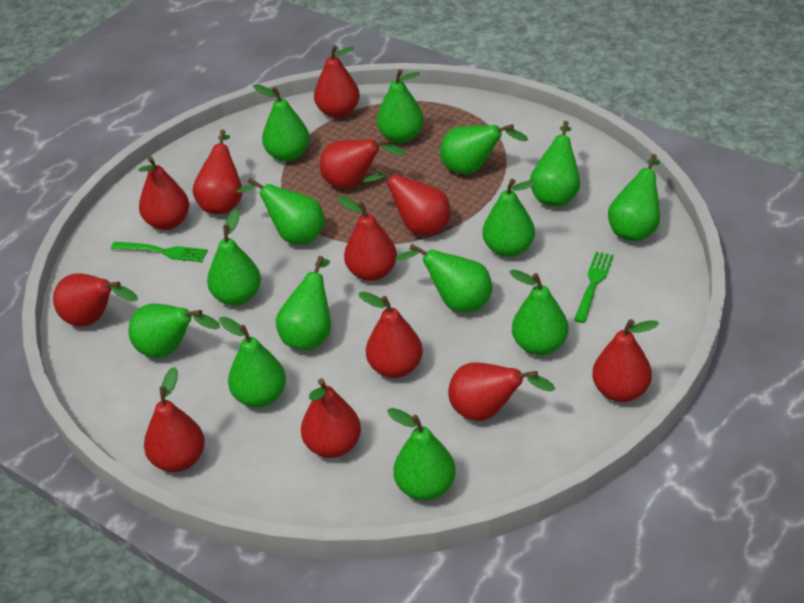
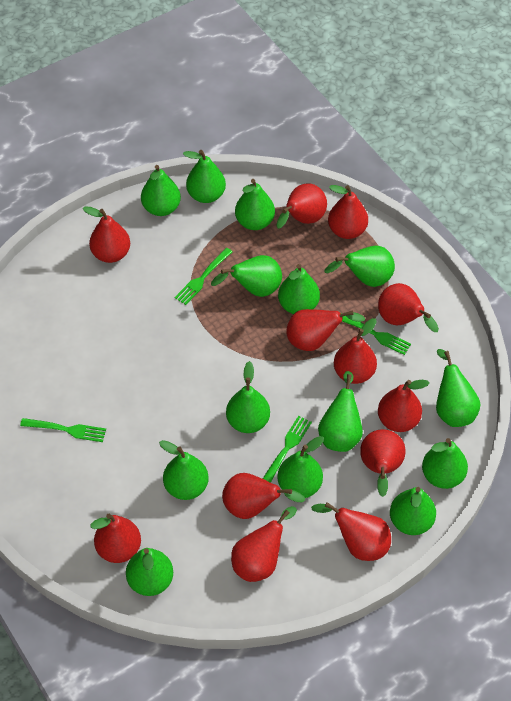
green fork: 2 -> 4

